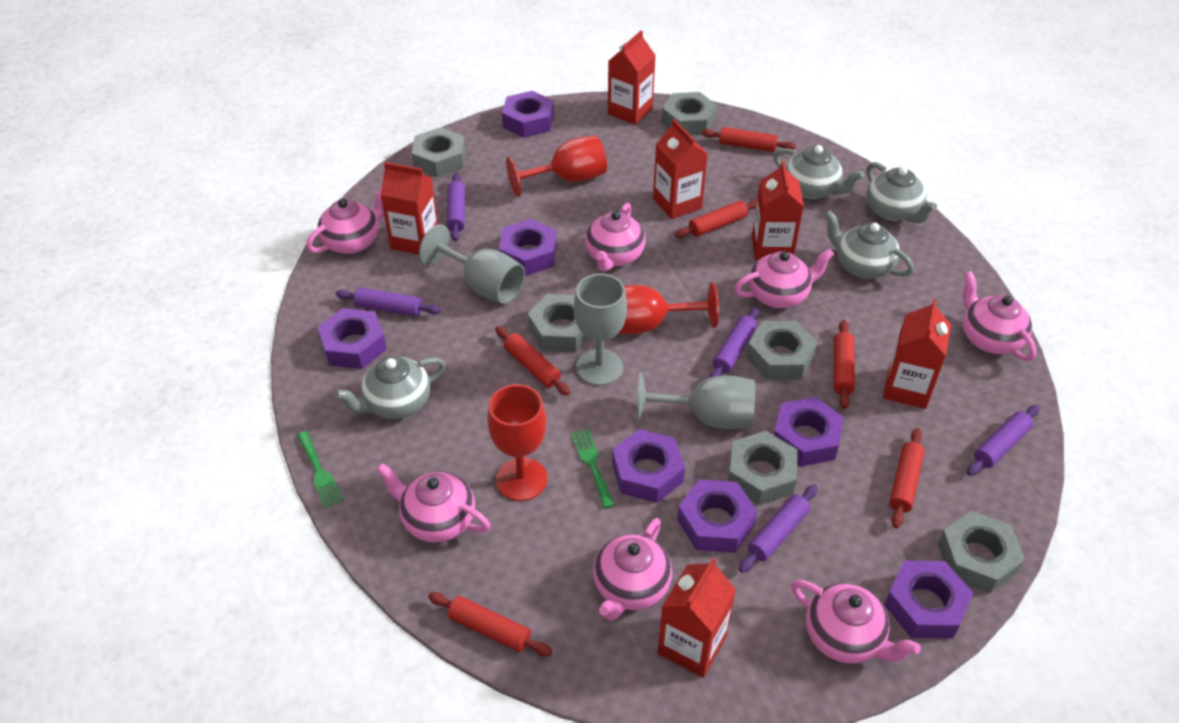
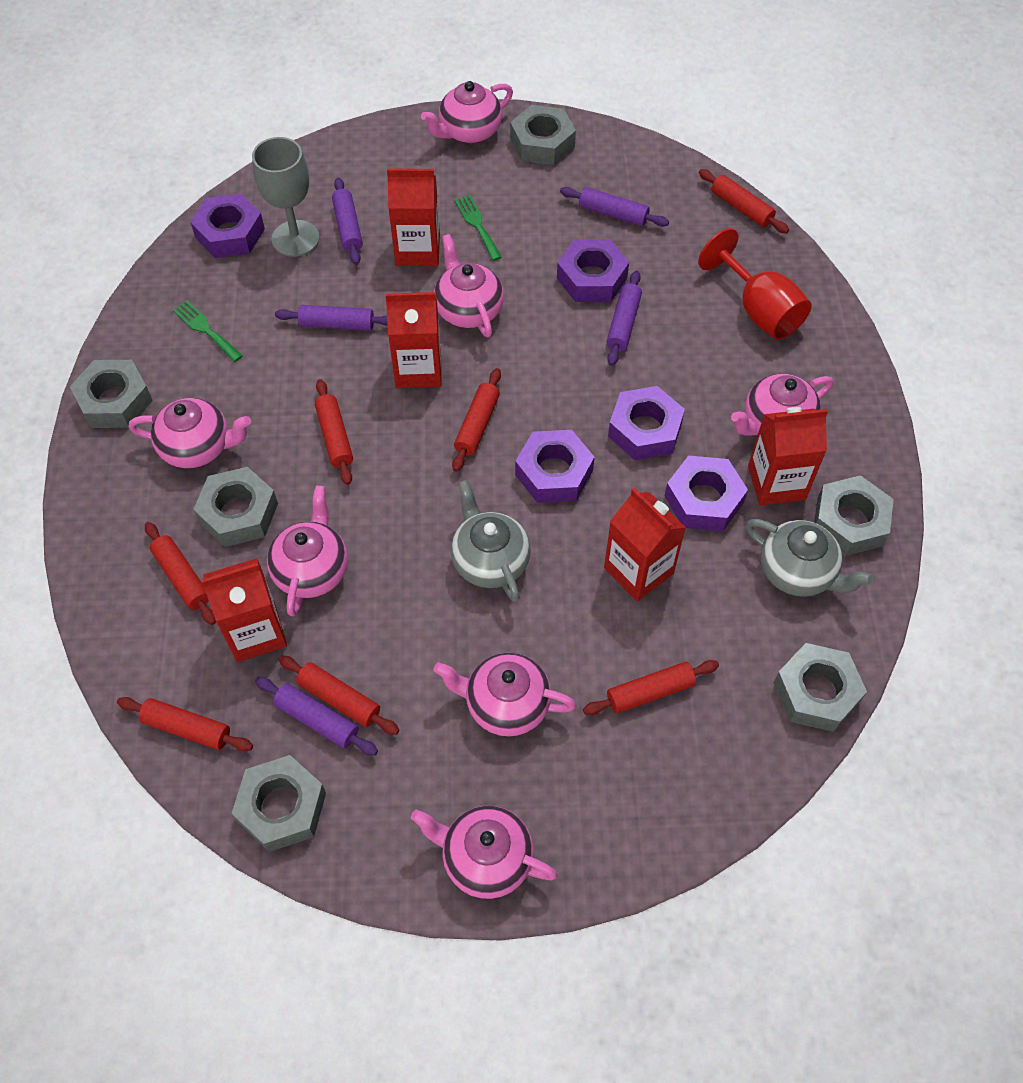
grey goblet: 3 -> 1
grey teapot: 4 -> 2
purple nut: 7 -> 5
red carton: 6 -> 5
red goblet: 3 -> 1
red rolling pin: 6 -> 7

